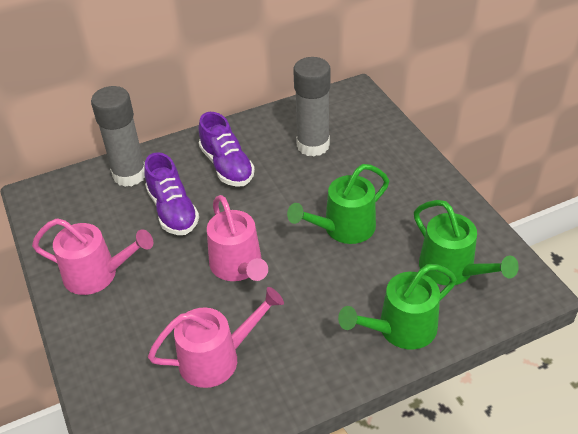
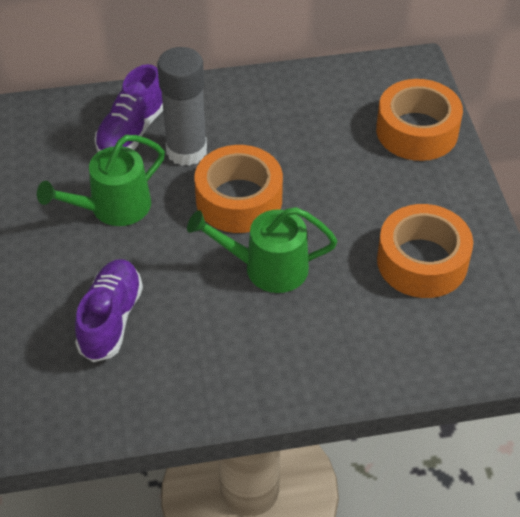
green watering can: 3 -> 2
grey glue stick: 2 -> 1
orange tape: 0 -> 3
pink watering can: 3 -> 0

